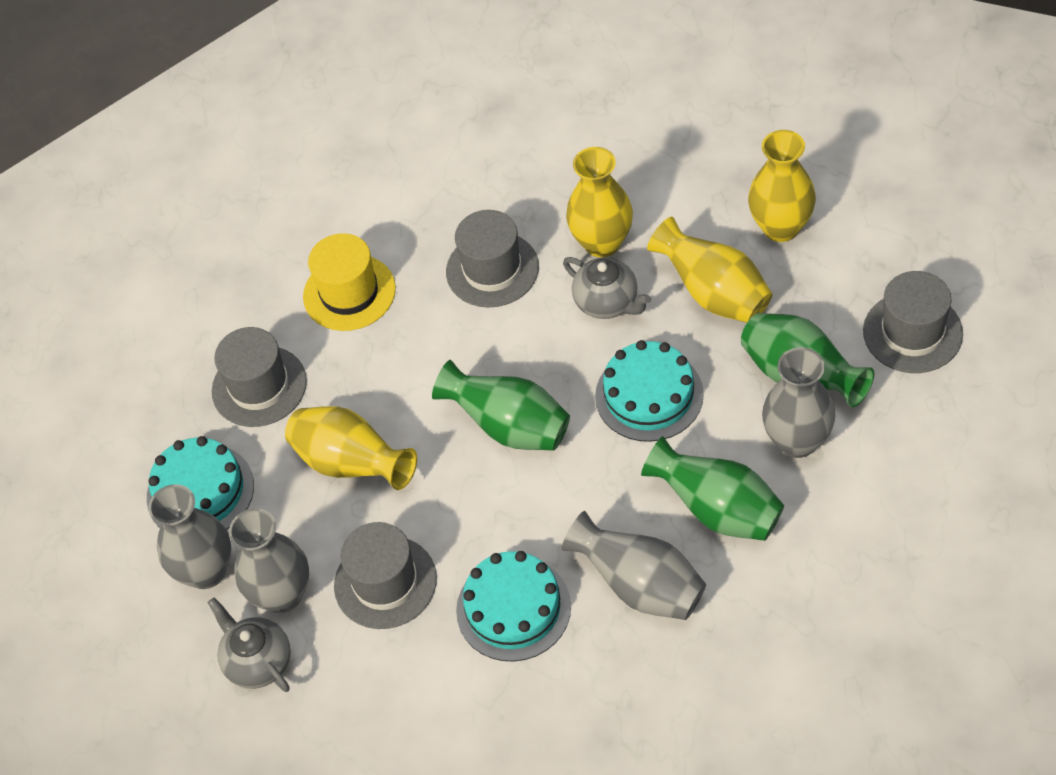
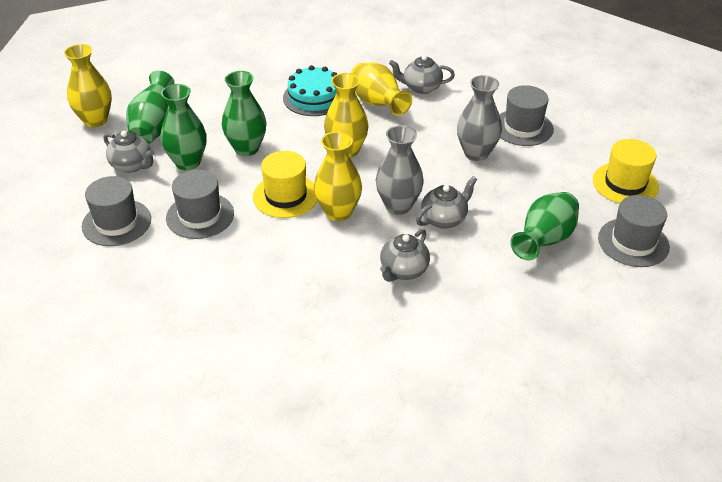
green vase: 3 -> 4
grey teapot: 2 -> 4
grey vase: 4 -> 2
turquoise cake: 3 -> 1
yellow hat: 1 -> 2

